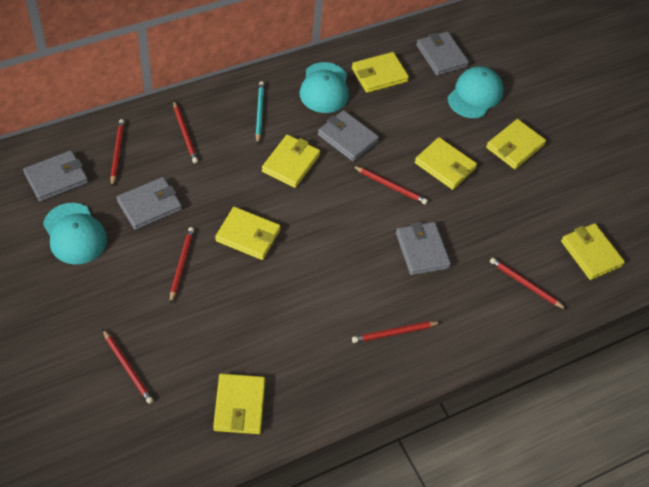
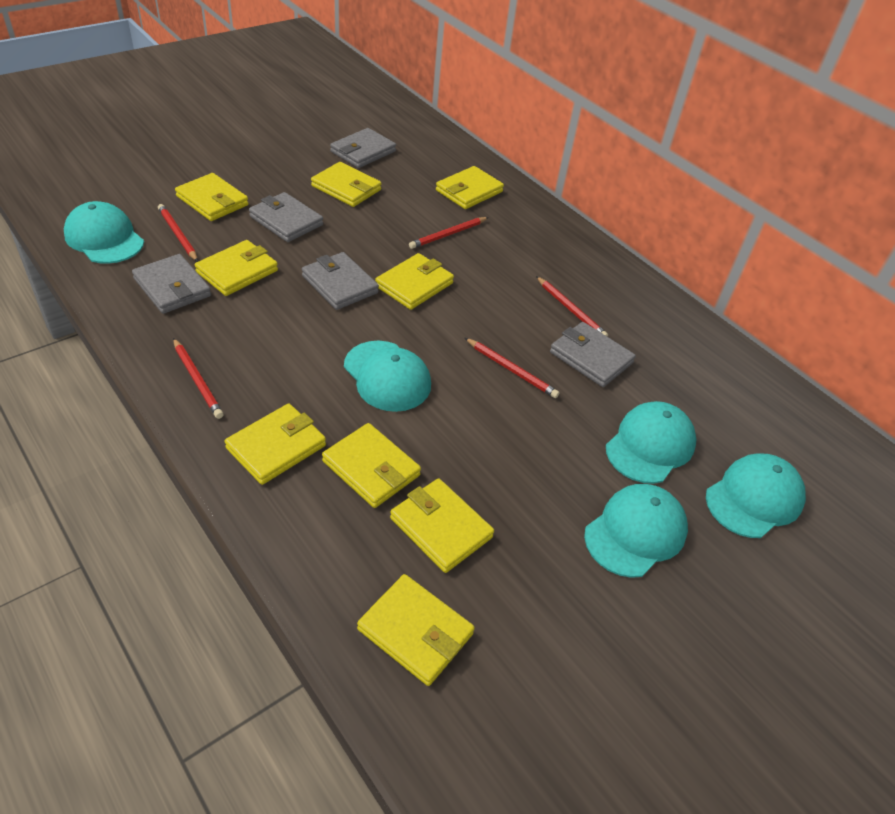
red pencil: 7 -> 5
turquoise cap: 3 -> 5
turquoise pencil: 1 -> 0
yellow wallet: 7 -> 9

